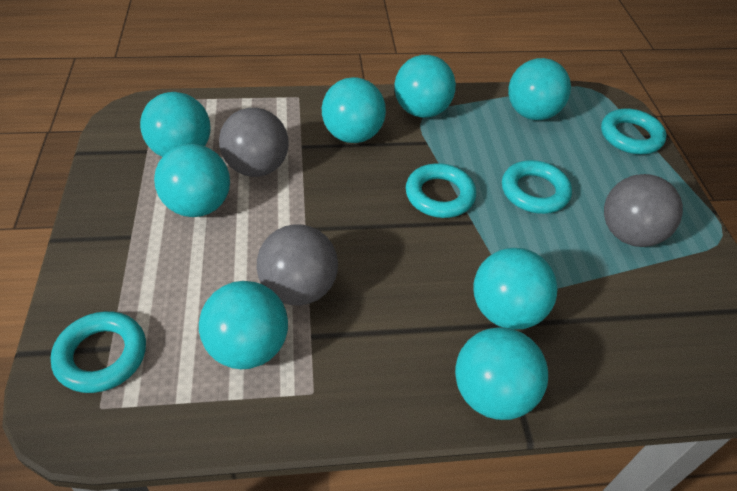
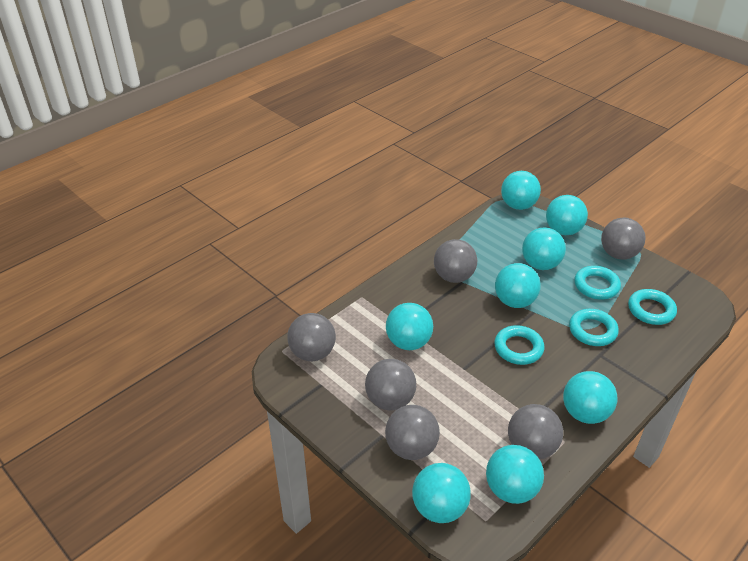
grey ball: 3 -> 6

